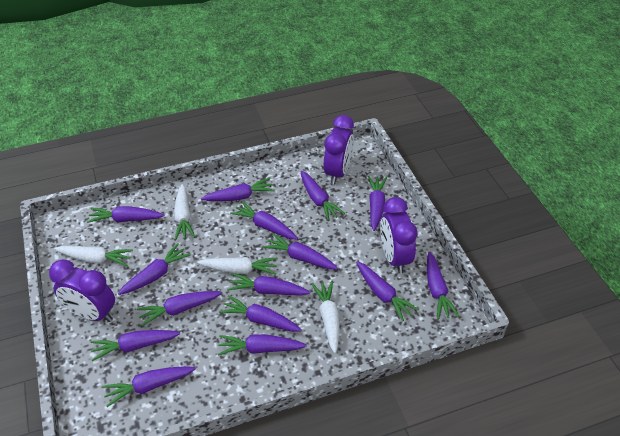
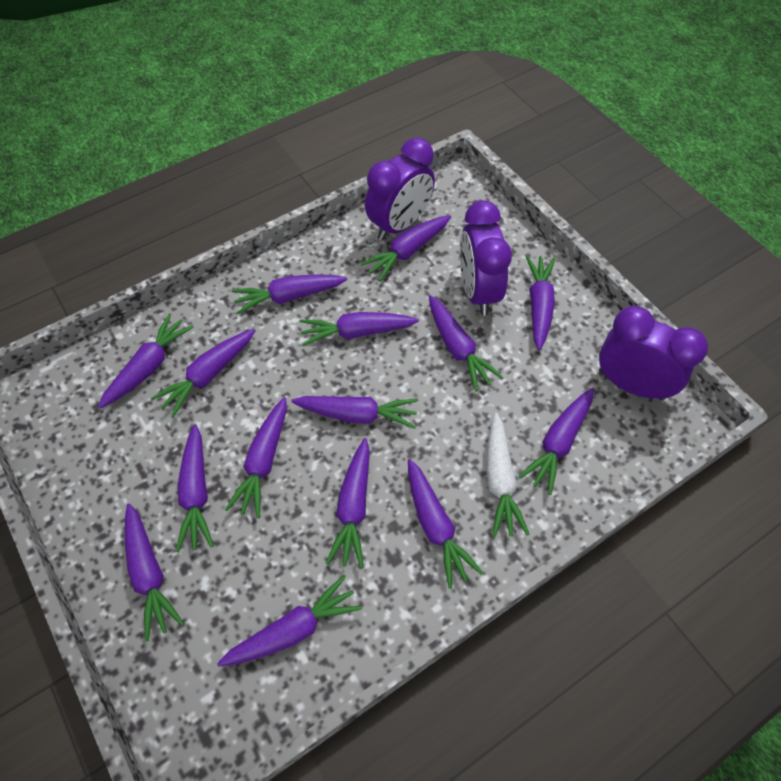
white carrot: 4 -> 1

